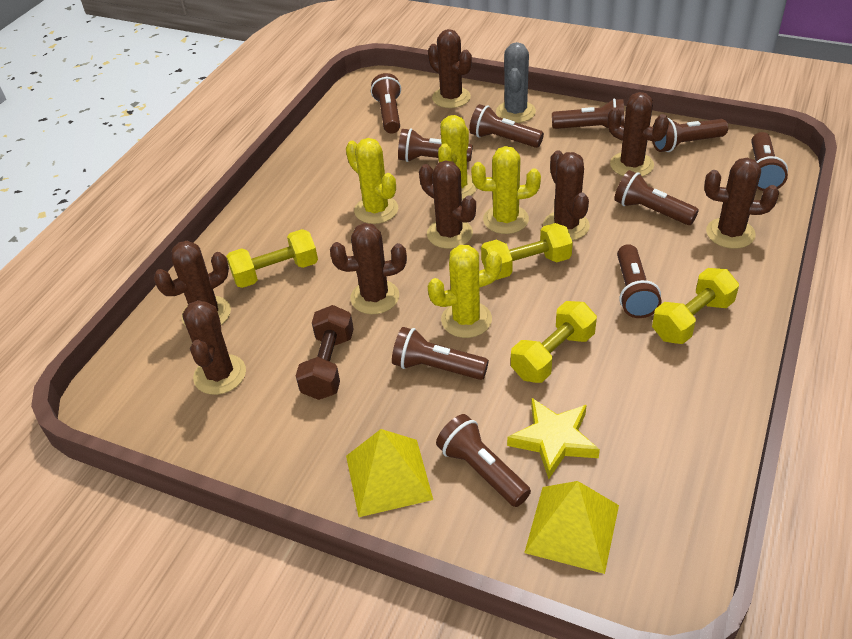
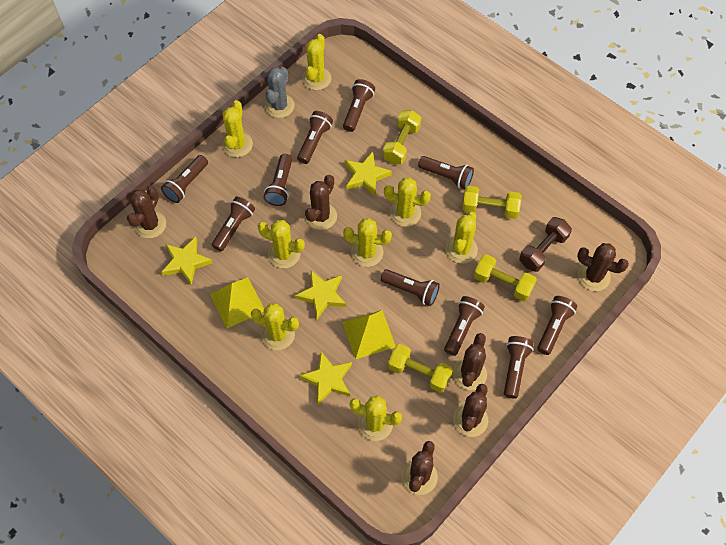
brown cactus: 8 -> 6
yellow cactus: 4 -> 8
yellow star: 1 -> 4

